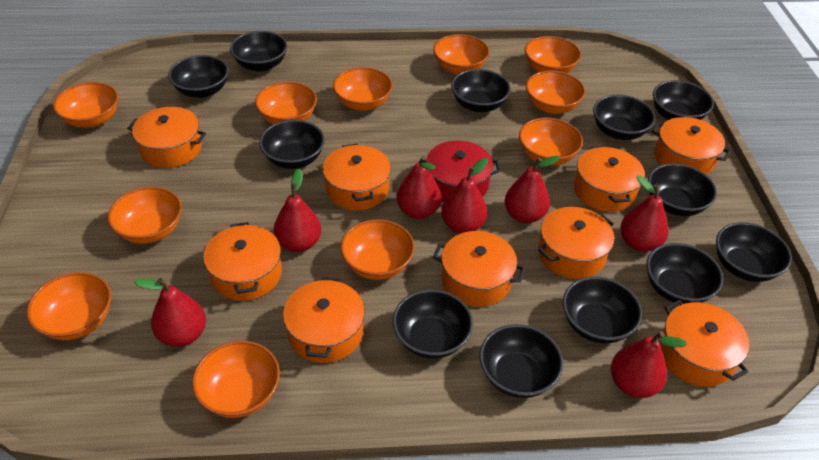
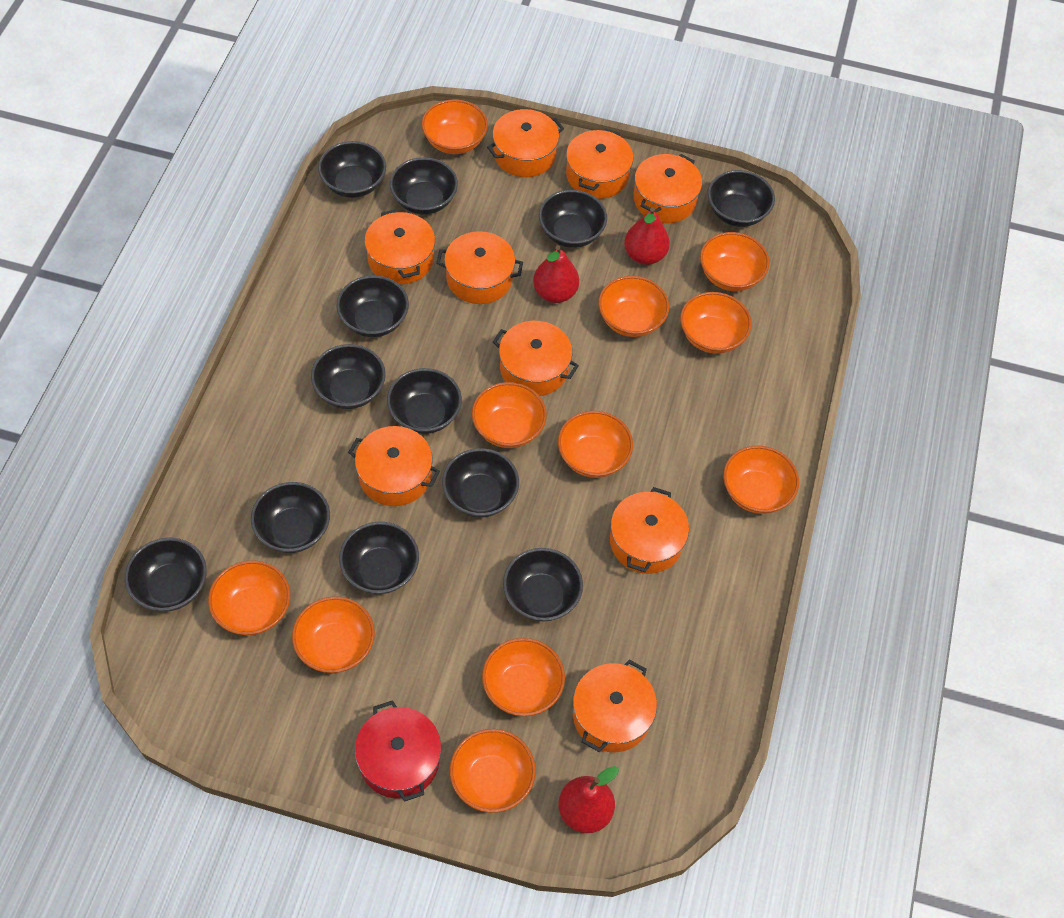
red pear: 7 -> 3

